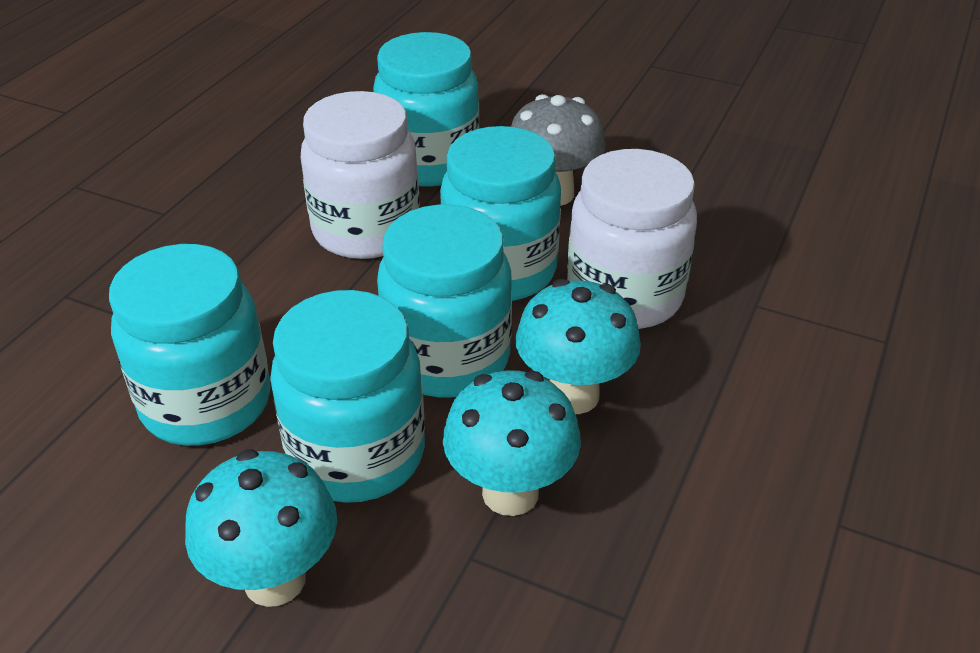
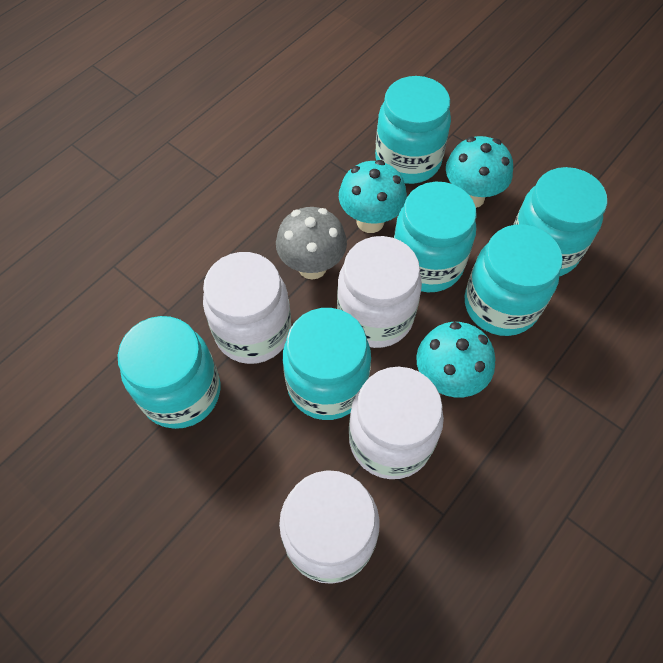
turquoise jar: 5 -> 6
white jar: 2 -> 4

